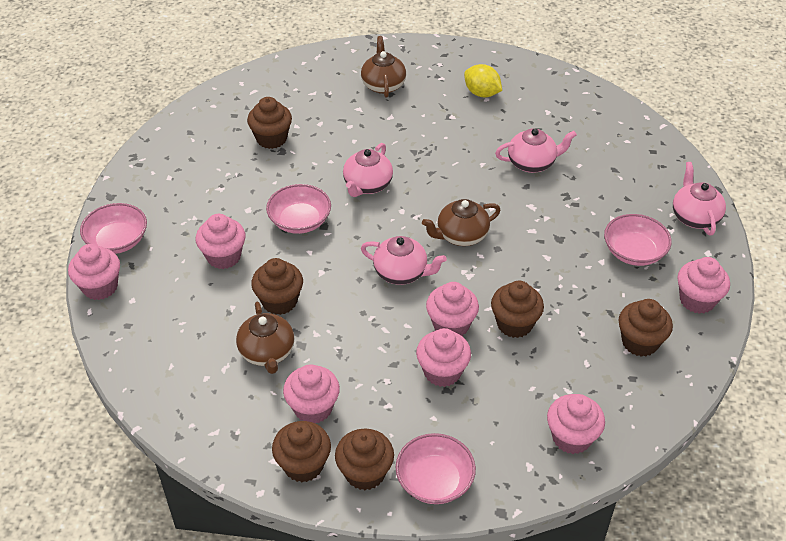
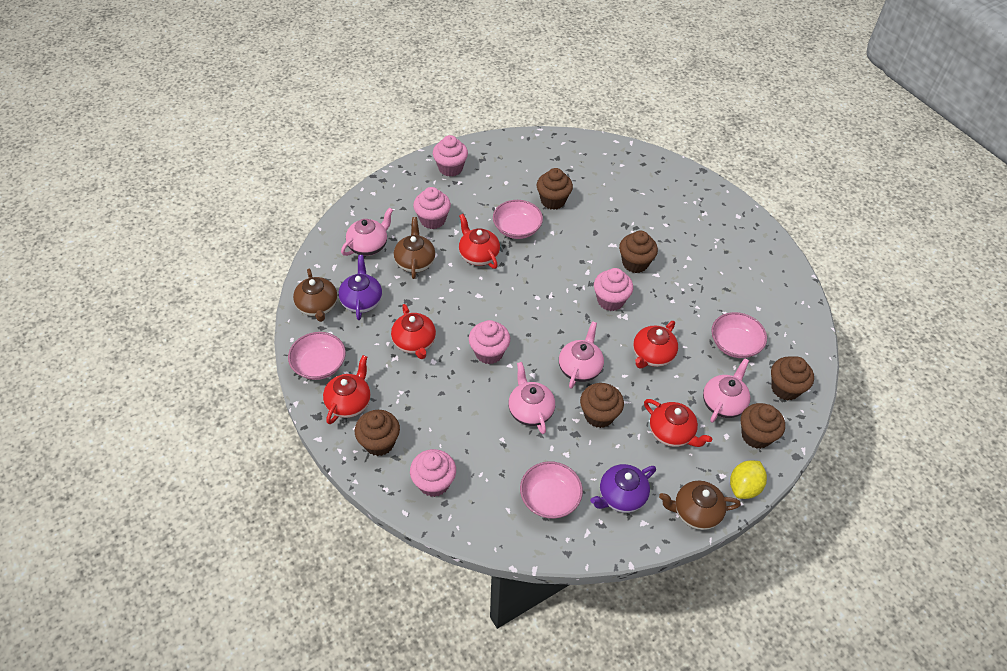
pink cupcake: 7 -> 5
purple teapot: 0 -> 2
red teapot: 0 -> 5

